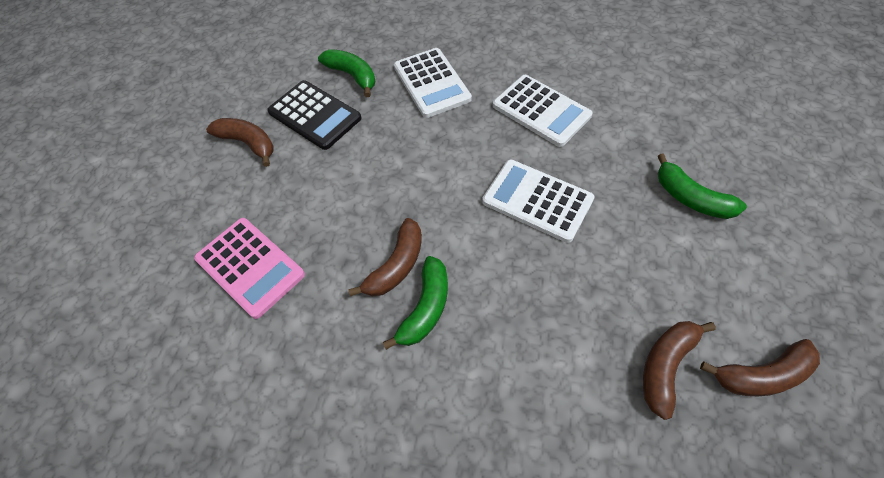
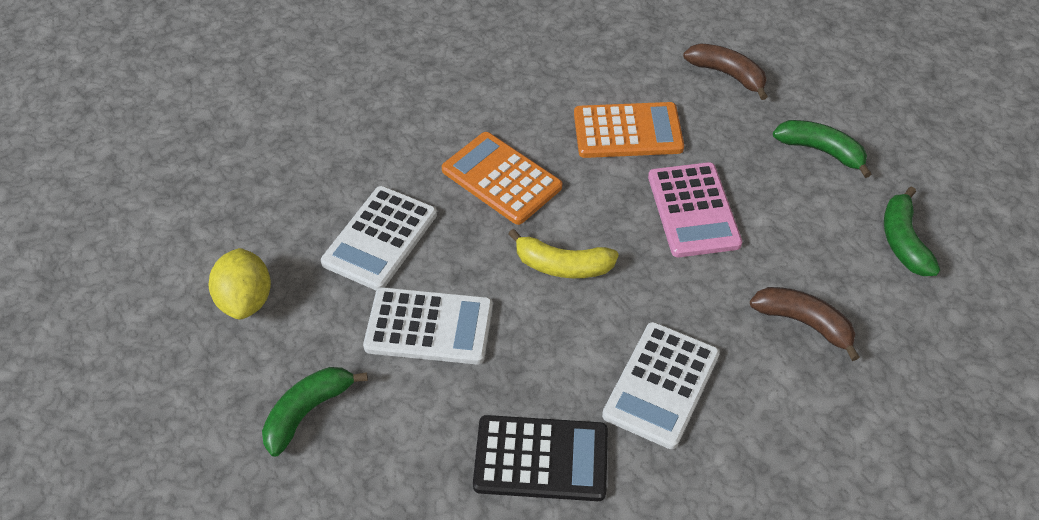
brown banana: 4 -> 2
orange calculator: 0 -> 2
yellow banana: 0 -> 1
yellow lemon: 0 -> 1

